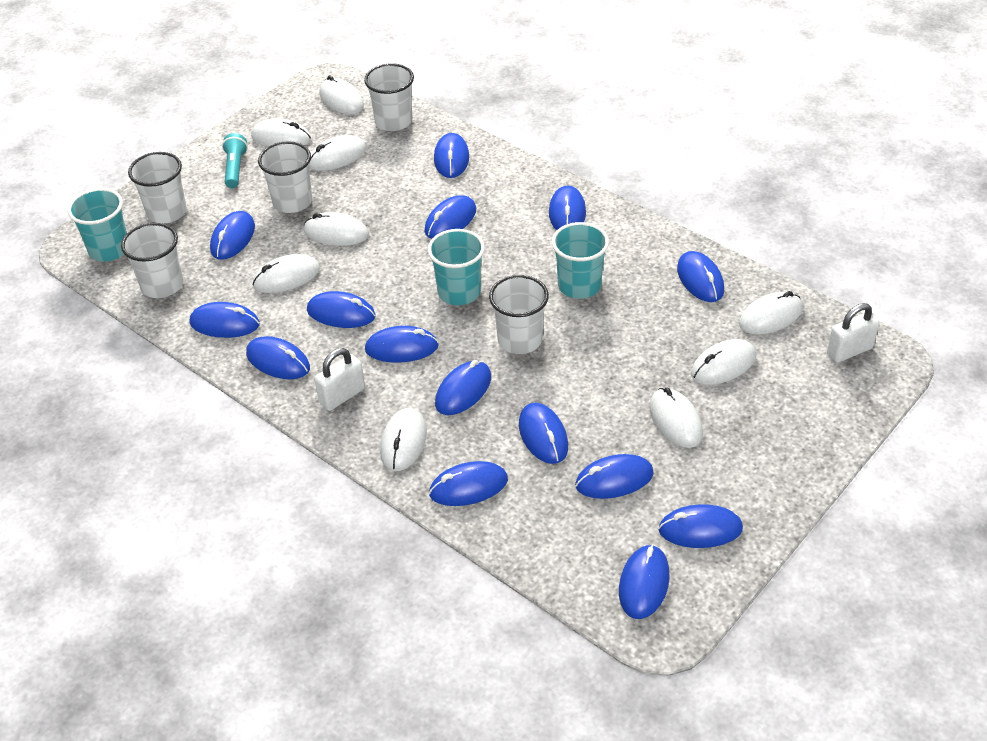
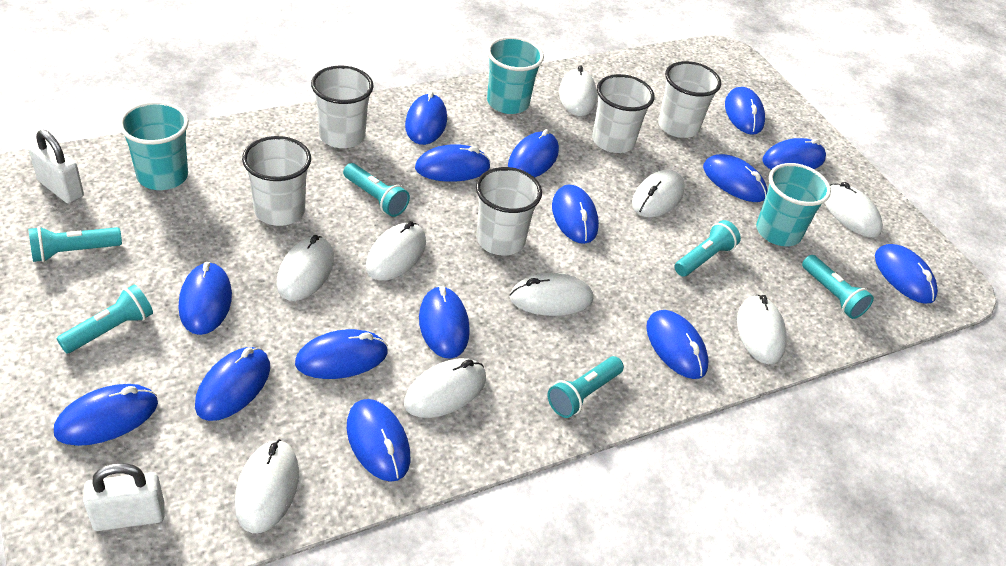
turquoise flashlight: 1 -> 6

